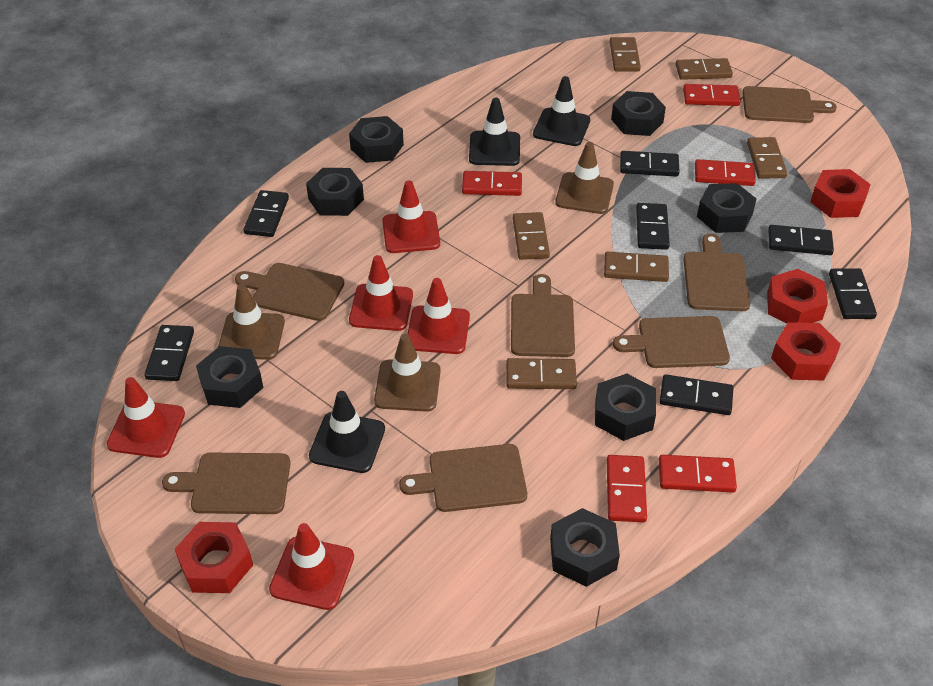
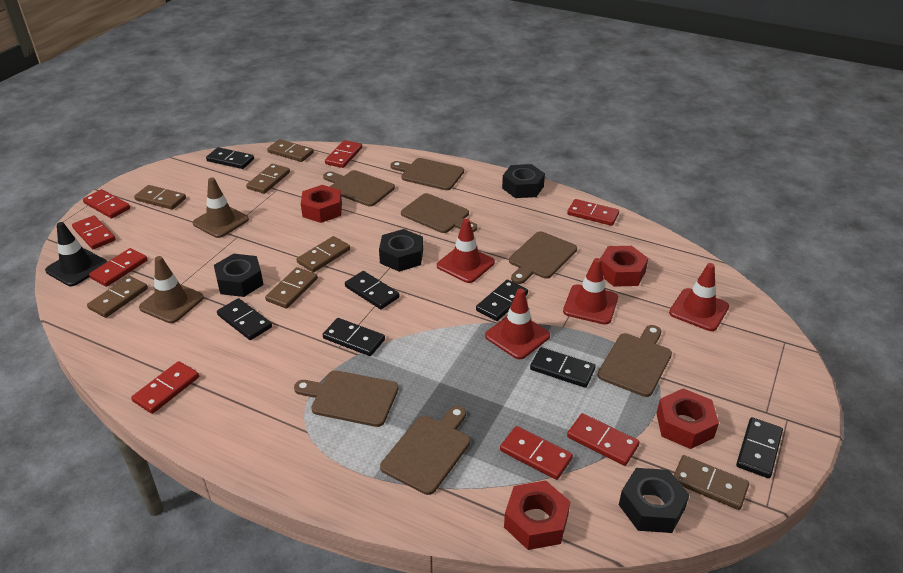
black nut: 7 -> 4
black traffic cone: 3 -> 1
brown domino: 6 -> 7
brown traffic cone: 3 -> 2
red domino: 5 -> 8
red traffic cone: 5 -> 4

